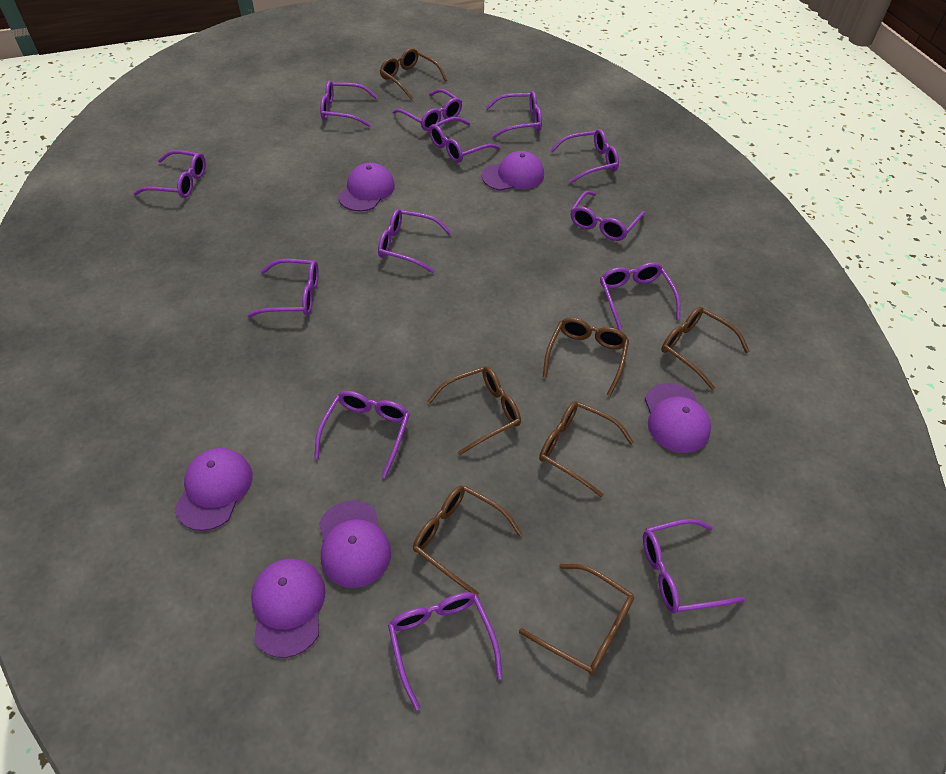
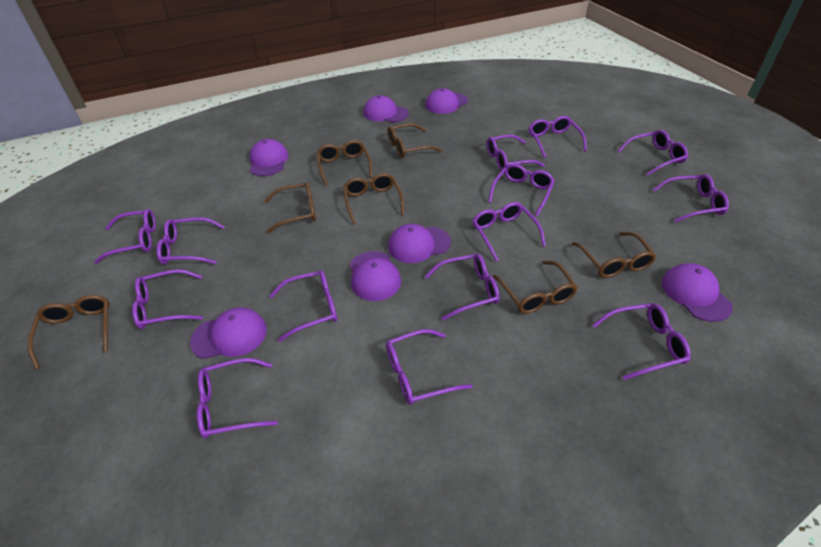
purple cap: 6 -> 7
purple glasses: 13 -> 14

